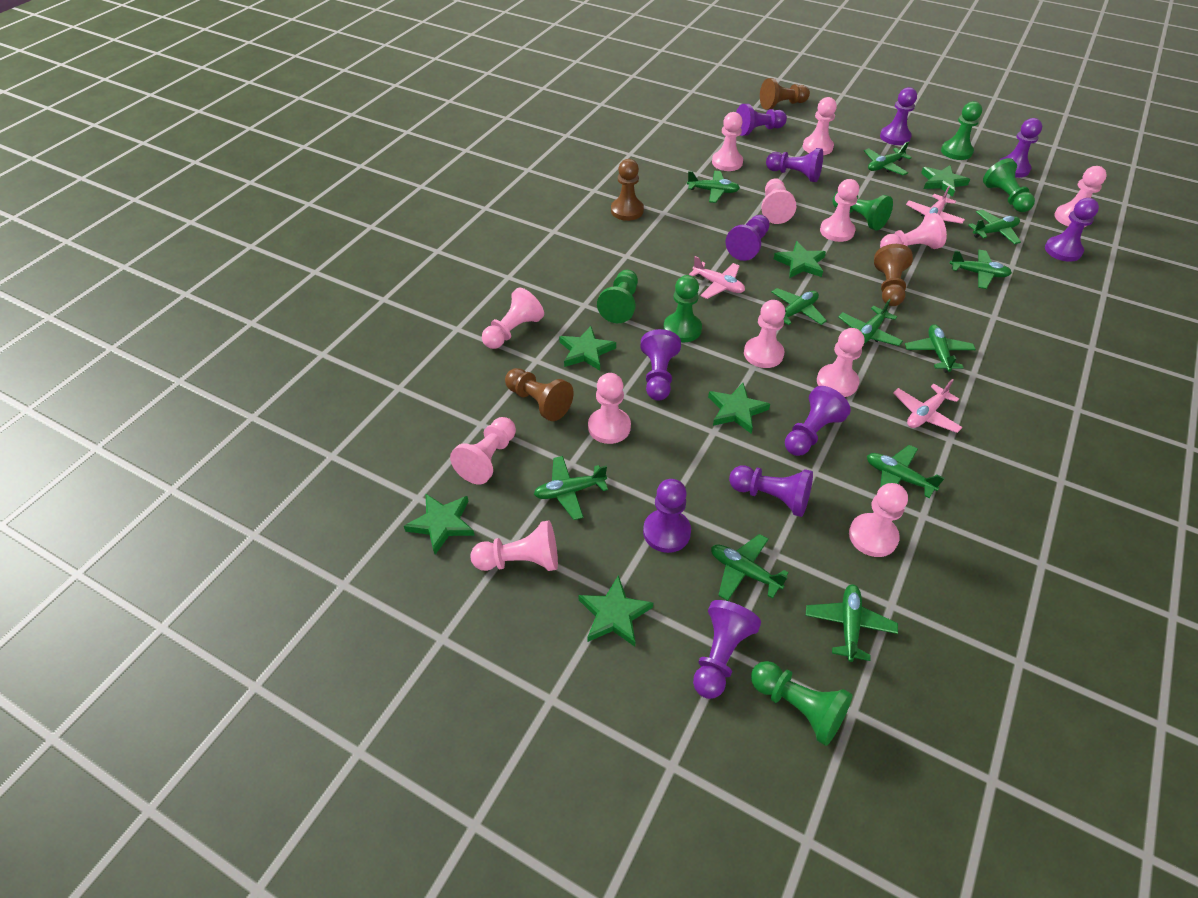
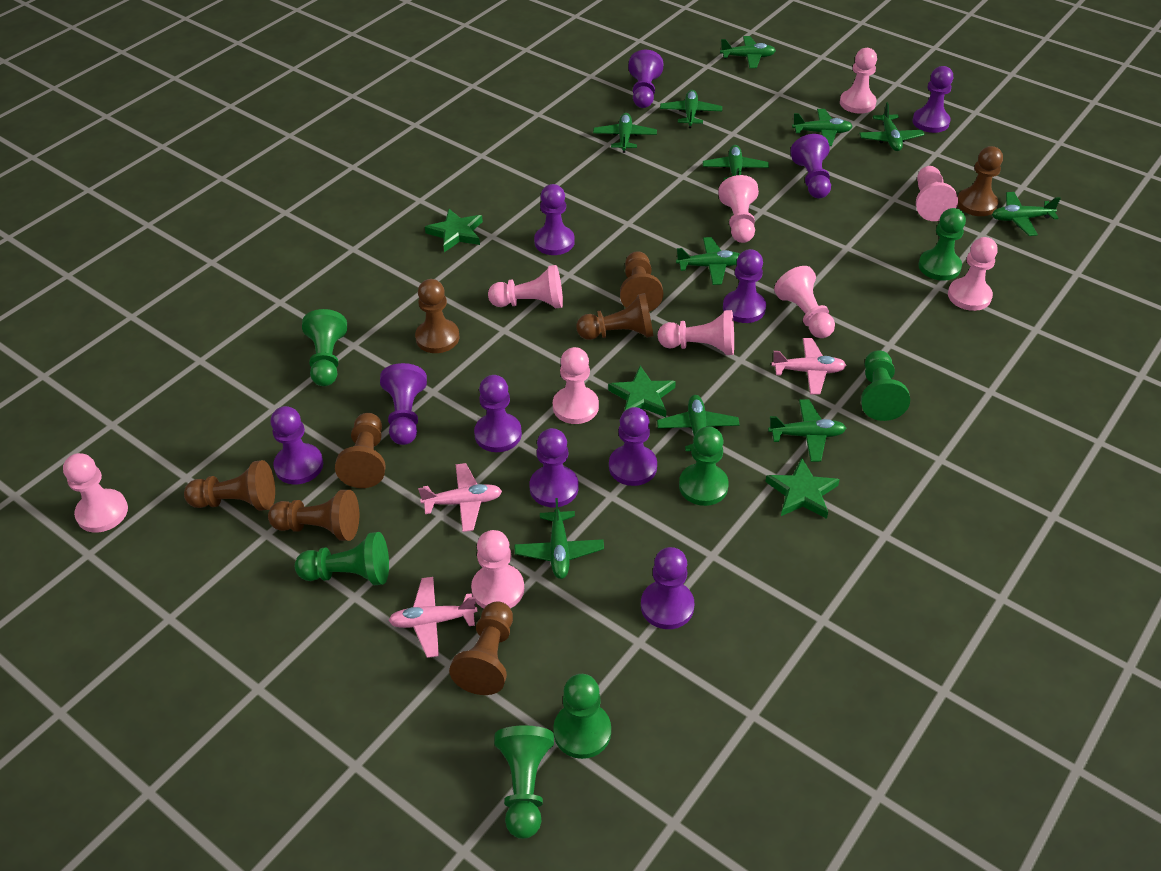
brown pawn: 4 -> 8
green pawn: 6 -> 7
green star: 6 -> 3
pink pawn: 13 -> 10

